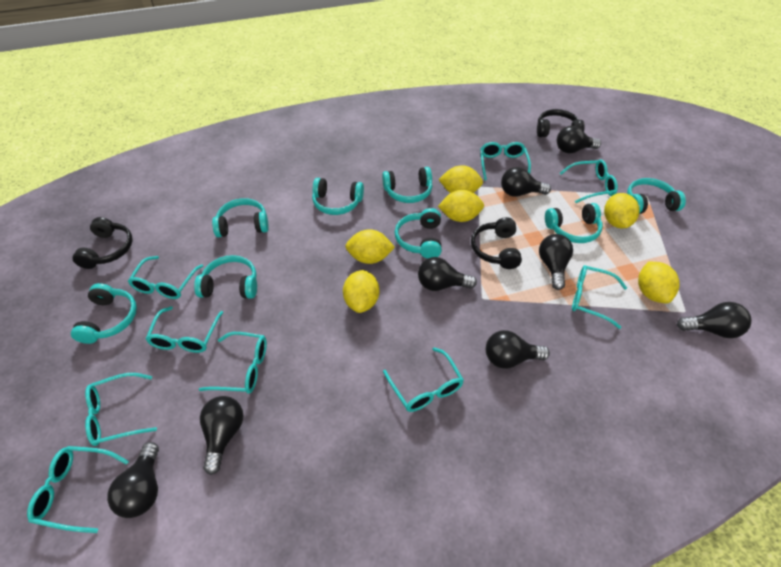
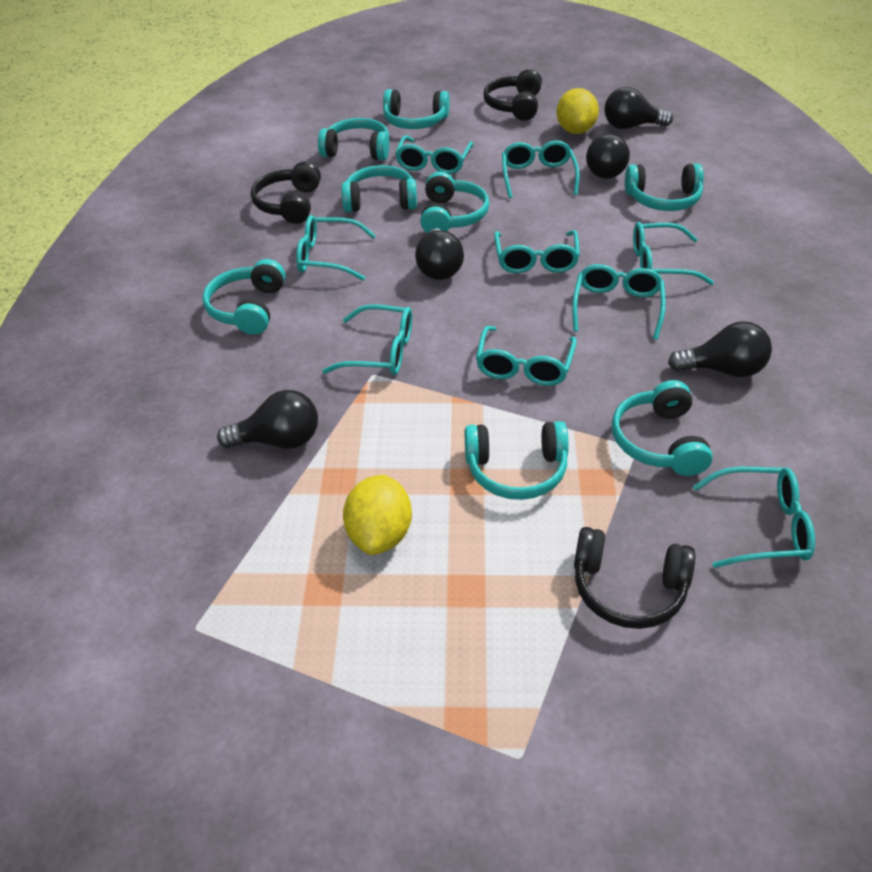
black light bulb: 8 -> 5
yellow lemon: 6 -> 2

